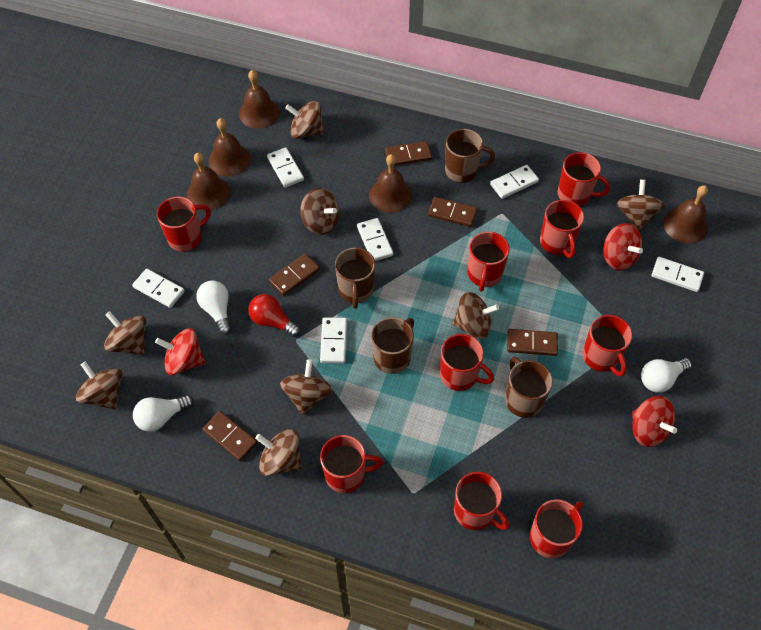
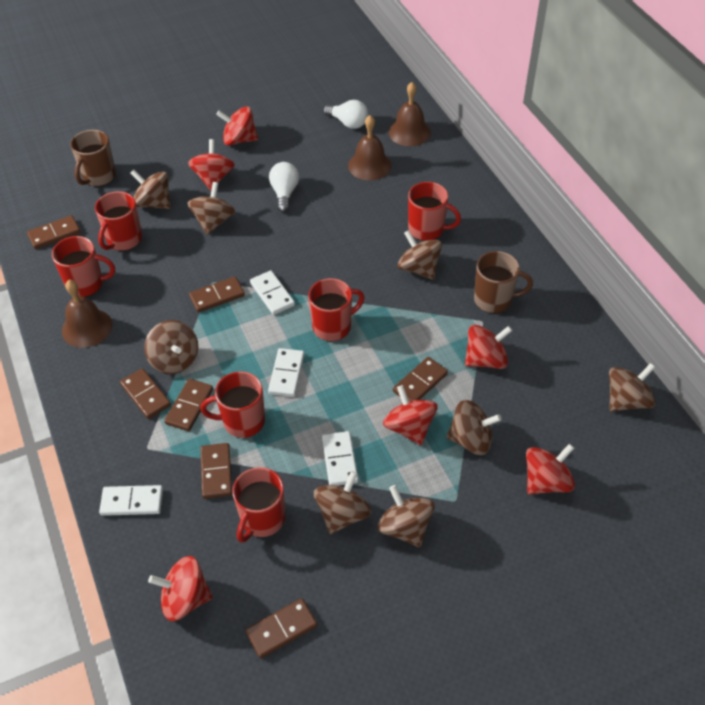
brown bell: 5 -> 3
brown domino: 5 -> 7
brown mug: 4 -> 2
red light bulb: 1 -> 0
red mug: 9 -> 6
red spinning top: 3 -> 6
white domino: 6 -> 4
white light bulb: 3 -> 2

